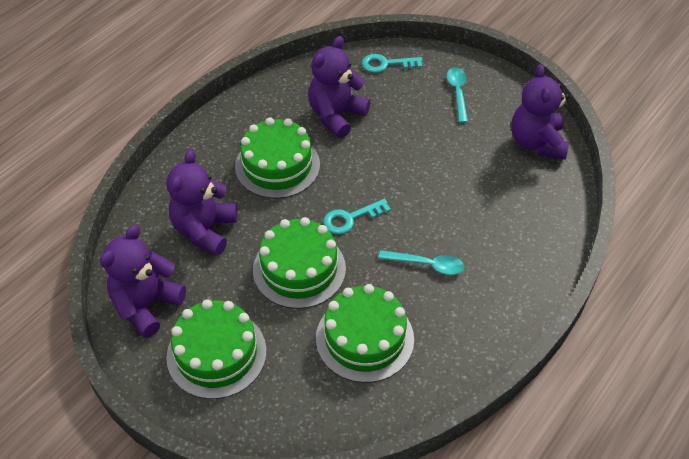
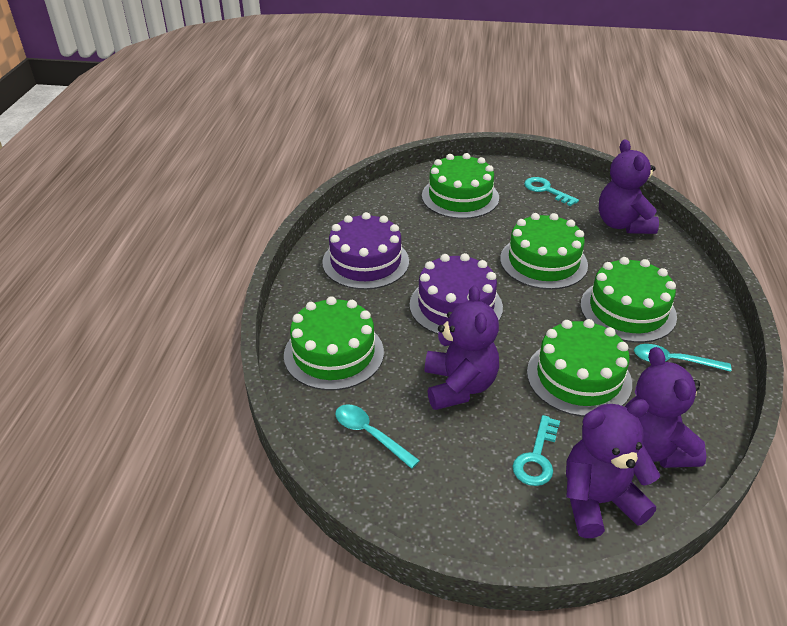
green cake: 4 -> 5
purple cake: 0 -> 2

